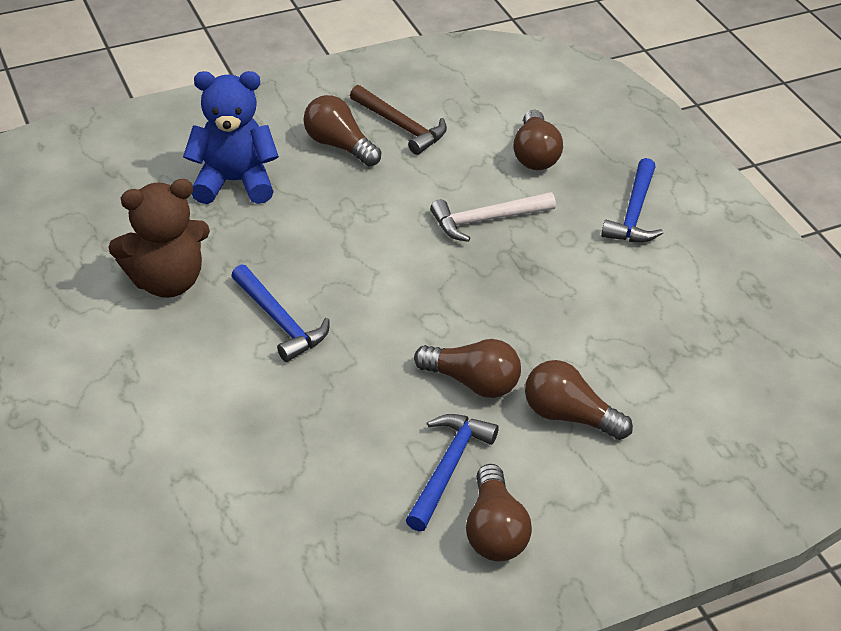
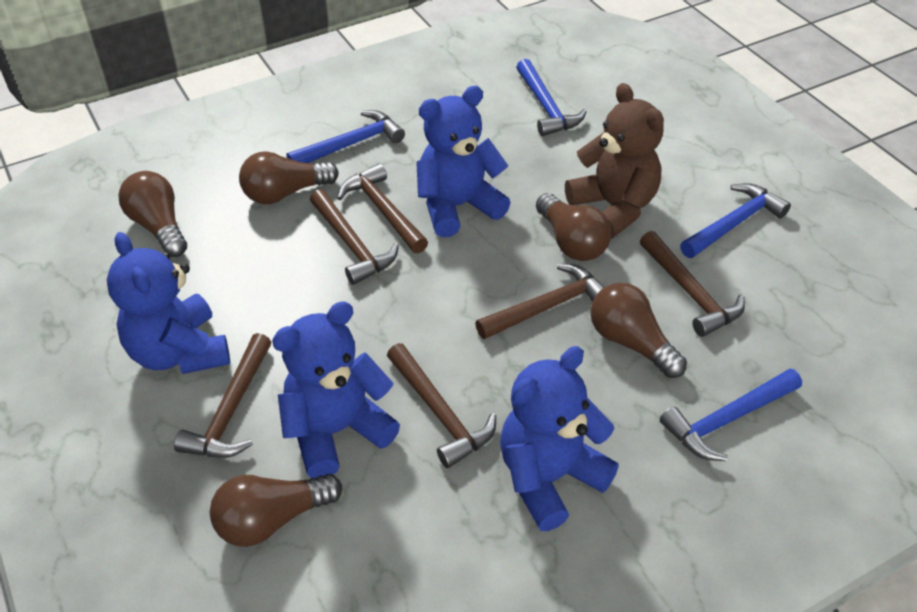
blue hammer: 3 -> 4
blue teddy bear: 1 -> 4
brown hammer: 1 -> 6
white hammer: 1 -> 0

